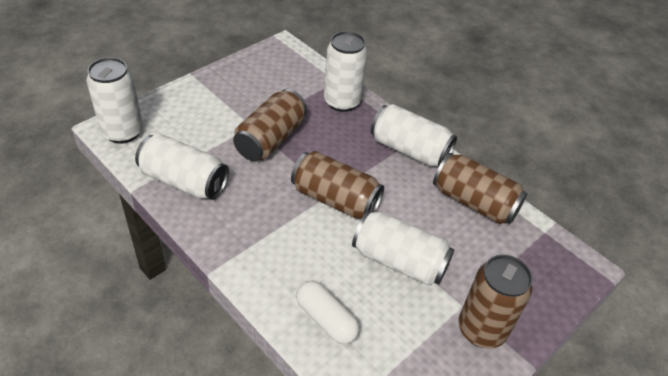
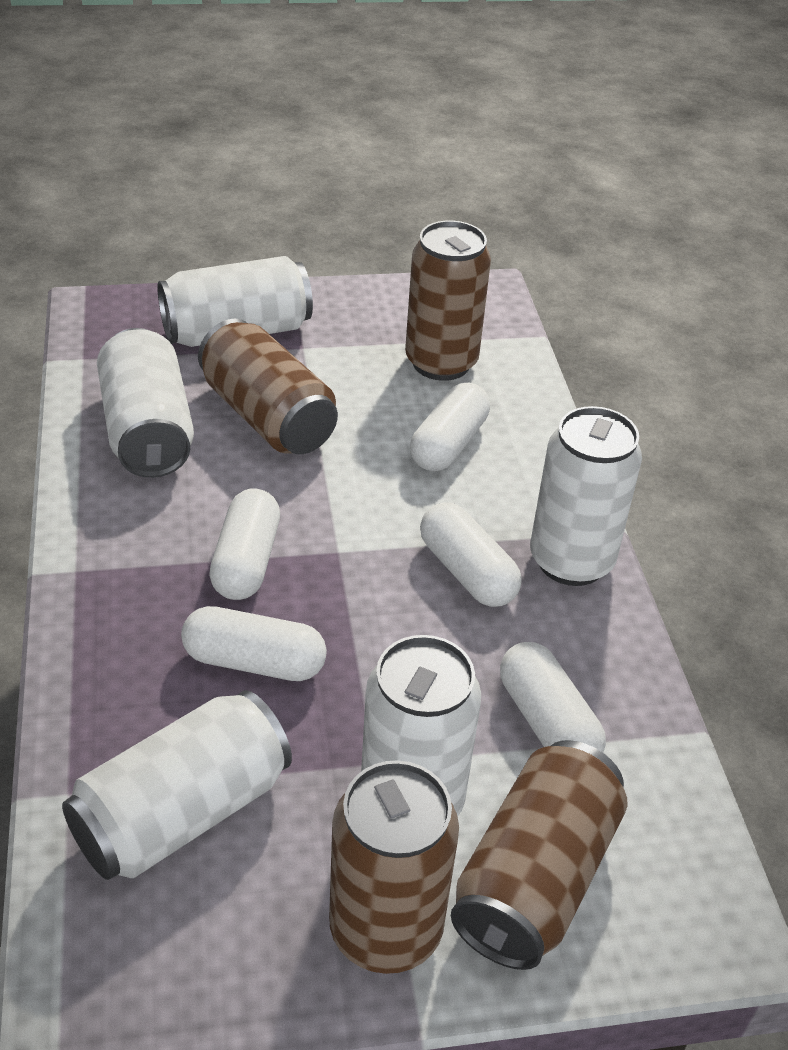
white capsule: 1 -> 5

